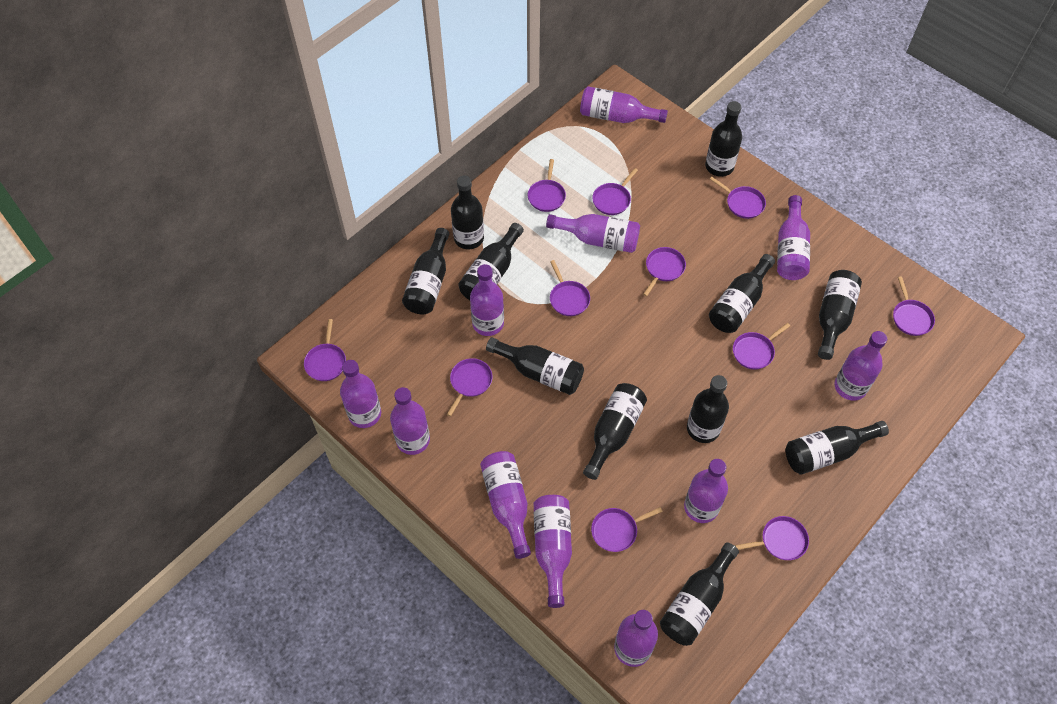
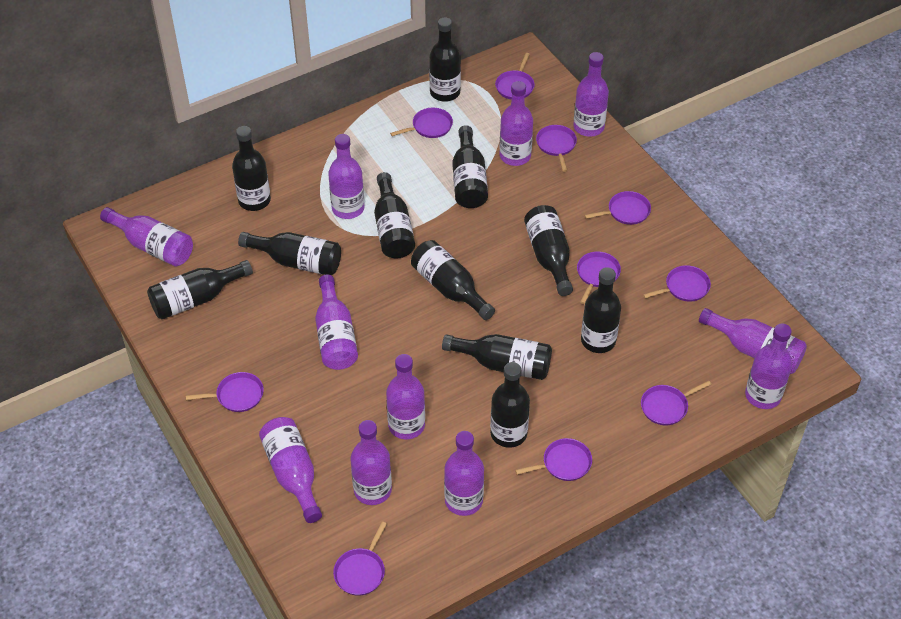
purple pan: 11 -> 10

